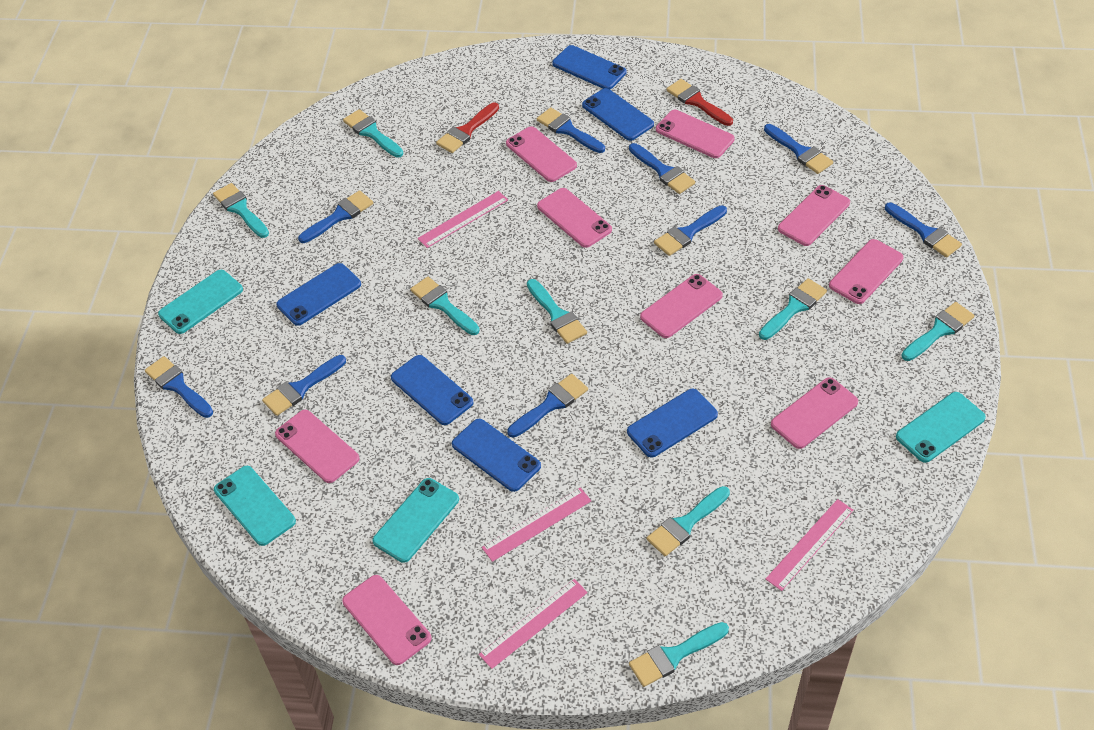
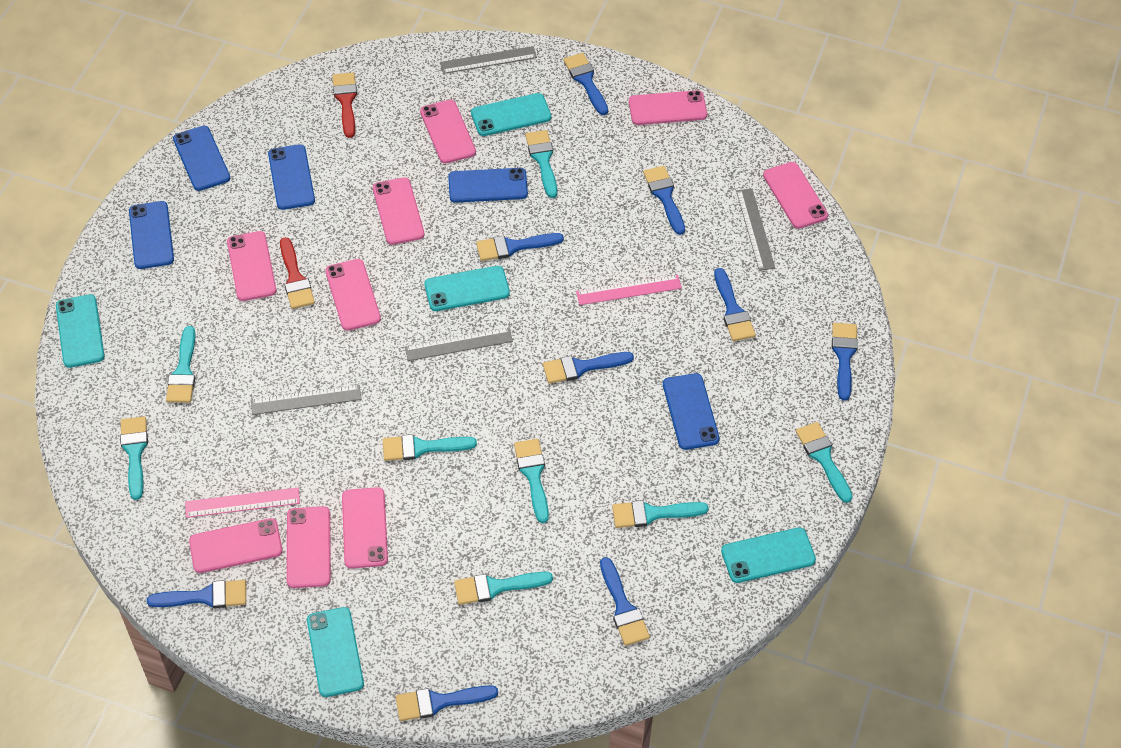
blue phone: 6 -> 5
grey ruler: 0 -> 4
pink ruler: 4 -> 2
turquoise phone: 4 -> 5

